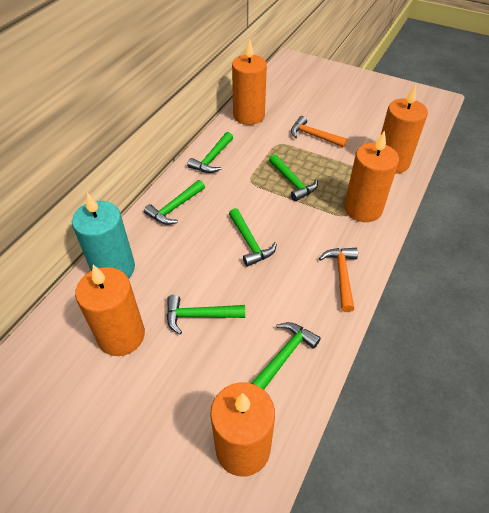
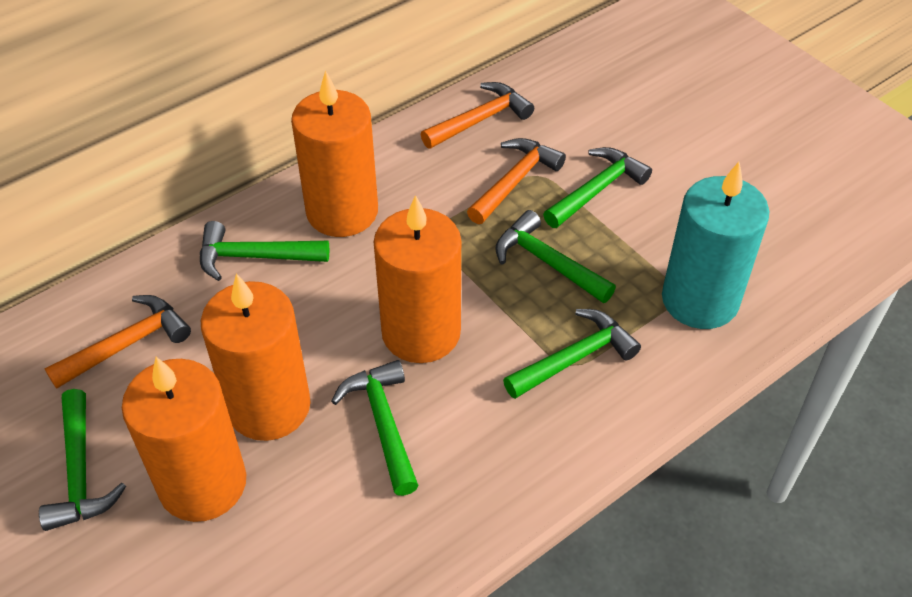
orange candle: 5 -> 4
orange hammer: 2 -> 3

